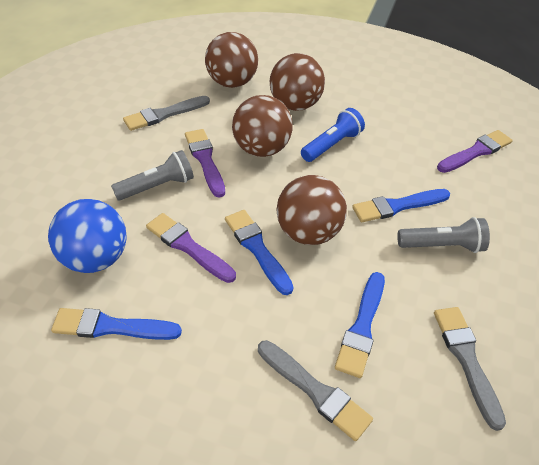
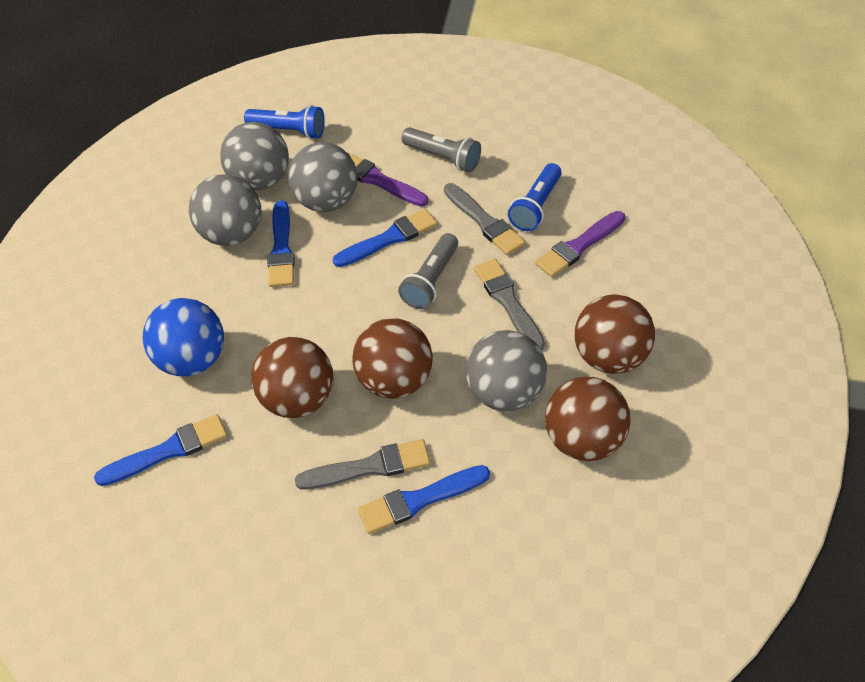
blue flashlight: 1 -> 2
grey ball: 0 -> 4
purple brush: 3 -> 2

